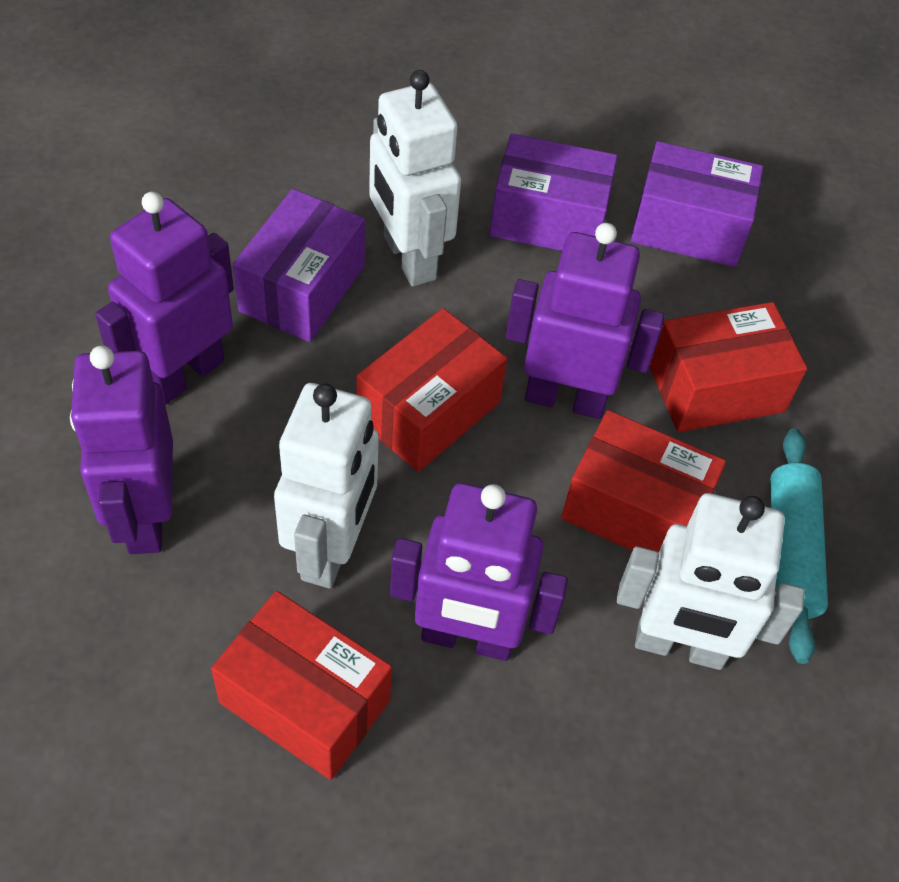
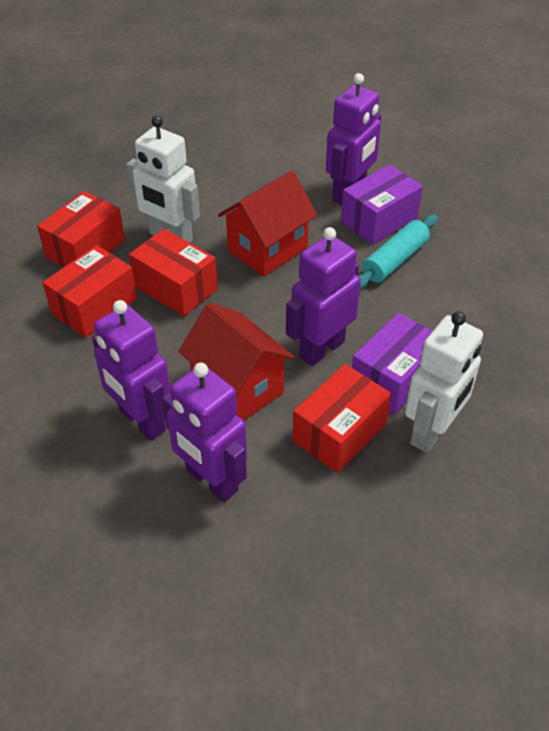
purple box: 3 -> 2
red house: 0 -> 2
white robot: 3 -> 2

